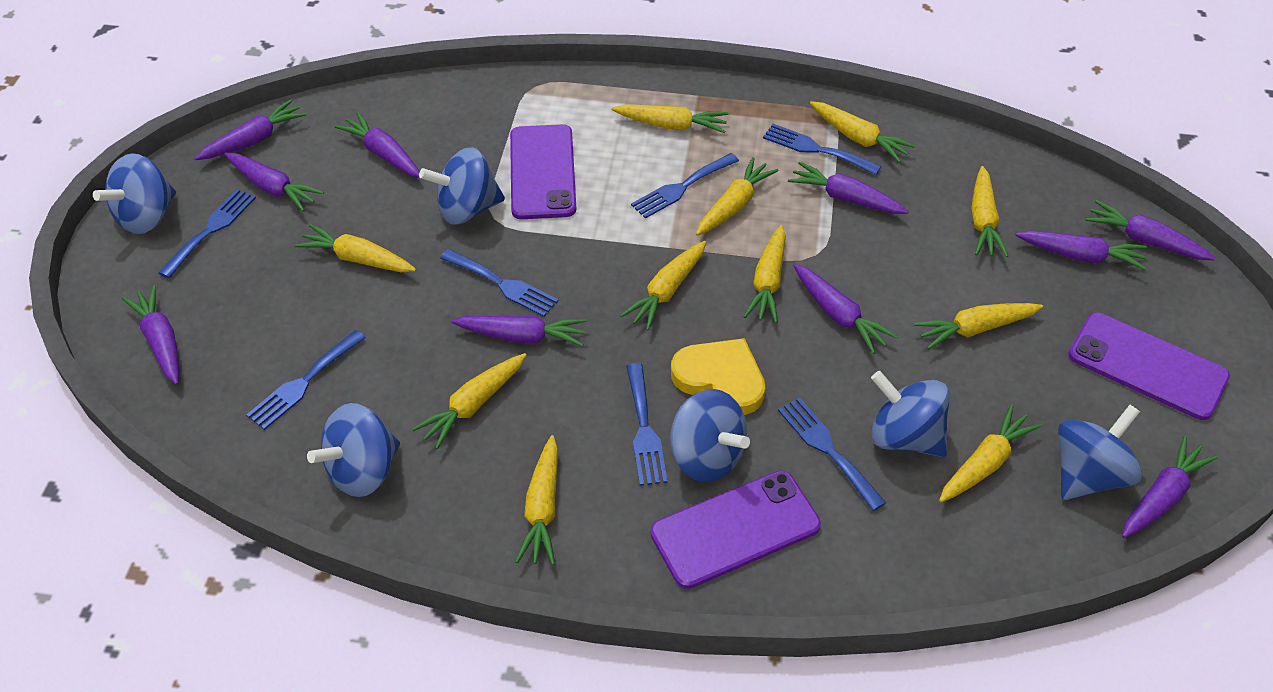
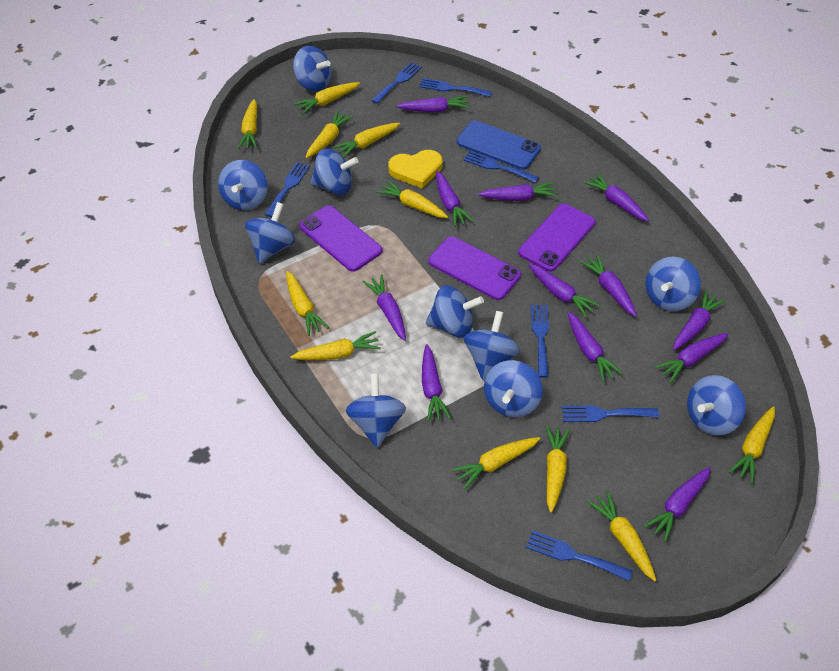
blue phone: 0 -> 1
blue spinning top: 6 -> 10
purple carrot: 10 -> 12

